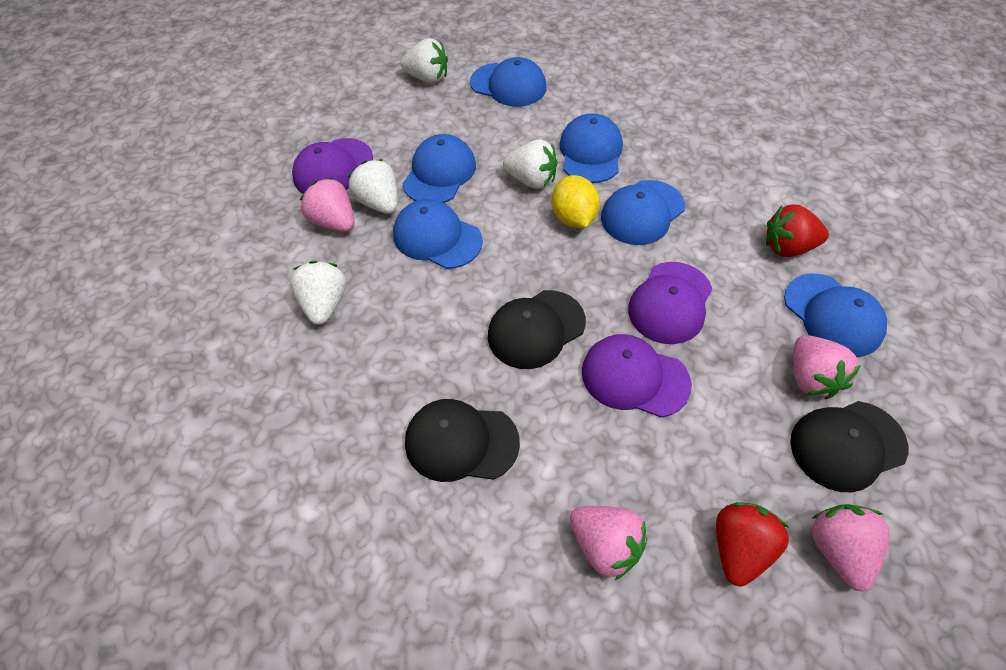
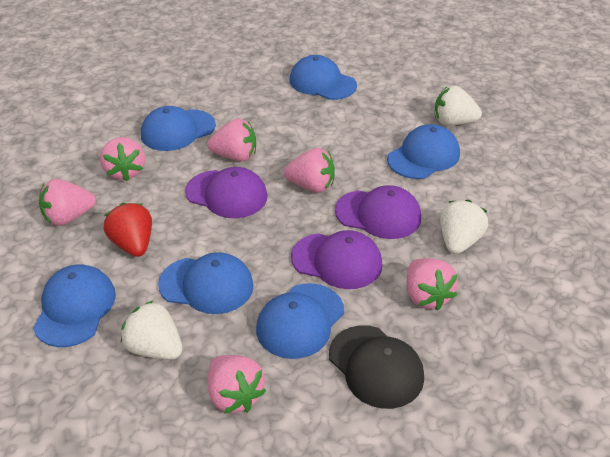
black cap: 3 -> 1
pink strawberry: 4 -> 6
red strawberry: 2 -> 1
white strawberry: 4 -> 3
yellow lemon: 1 -> 0

